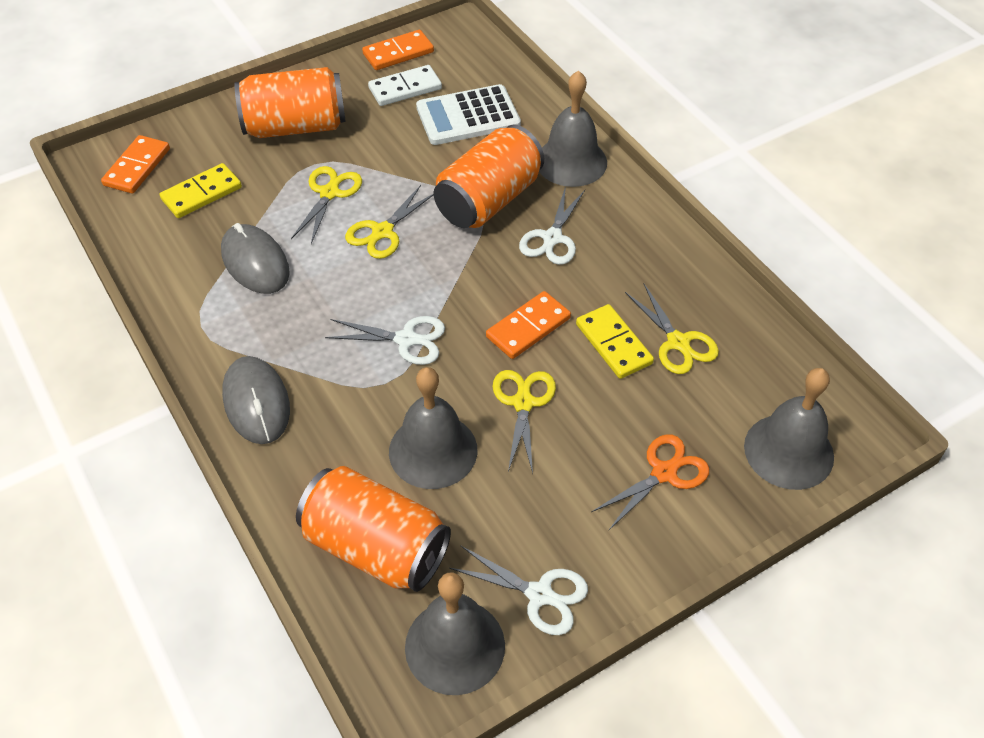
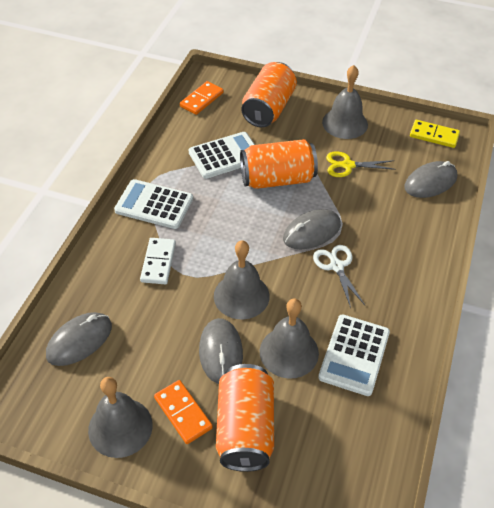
grey mouse: 2 -> 4
orange domino: 3 -> 2
orange scissors: 1 -> 0
white calculator: 1 -> 3
white scissors: 3 -> 1
yellow domino: 2 -> 1
yellow scissors: 4 -> 1

